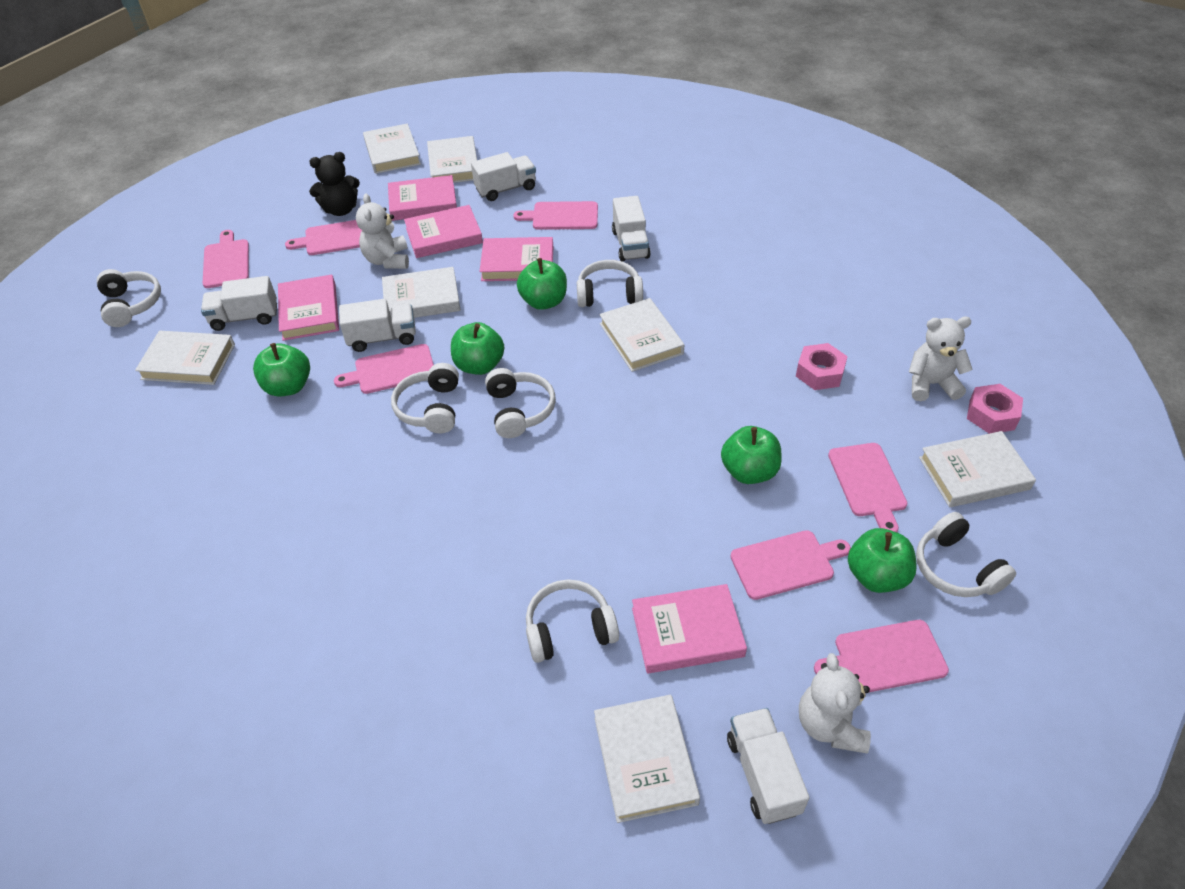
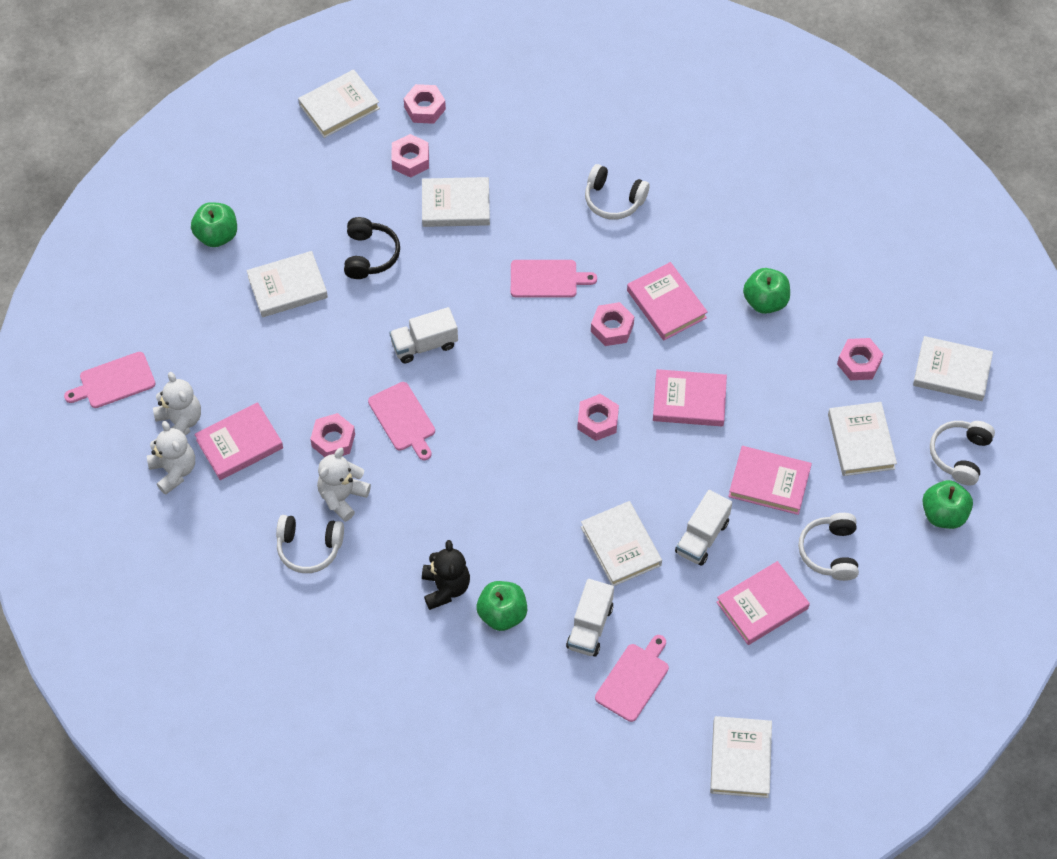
black headphones: 0 -> 1
green apple: 5 -> 4
pink cutting board: 7 -> 4
pink nut: 2 -> 6
white headphones: 6 -> 4
white truck: 5 -> 3

